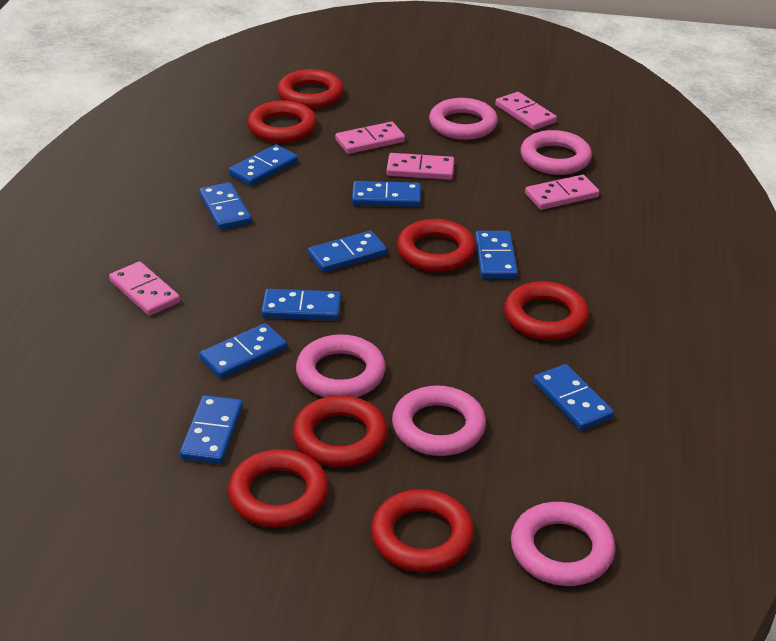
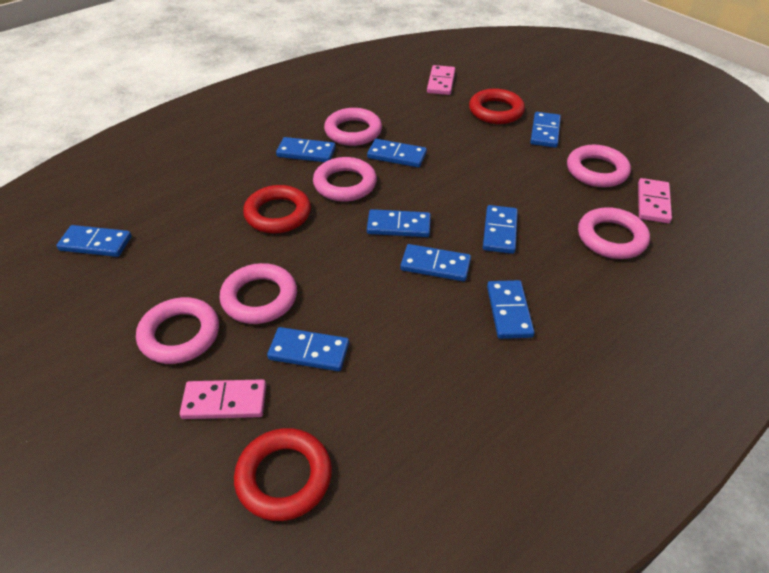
pink domino: 5 -> 3
pink ring: 5 -> 6
red ring: 7 -> 3

